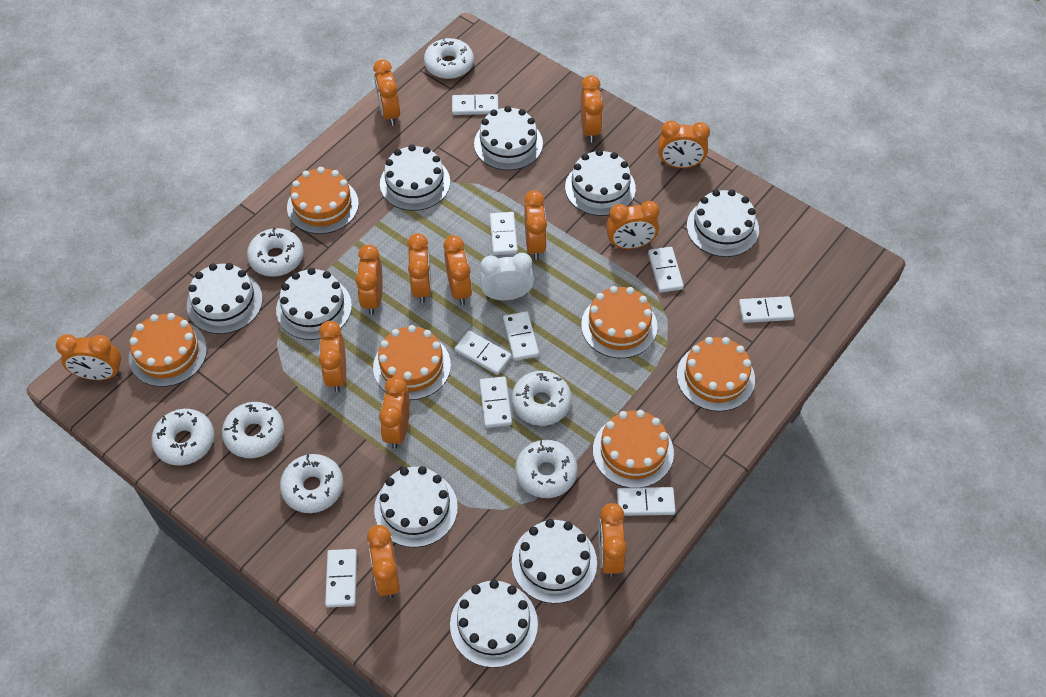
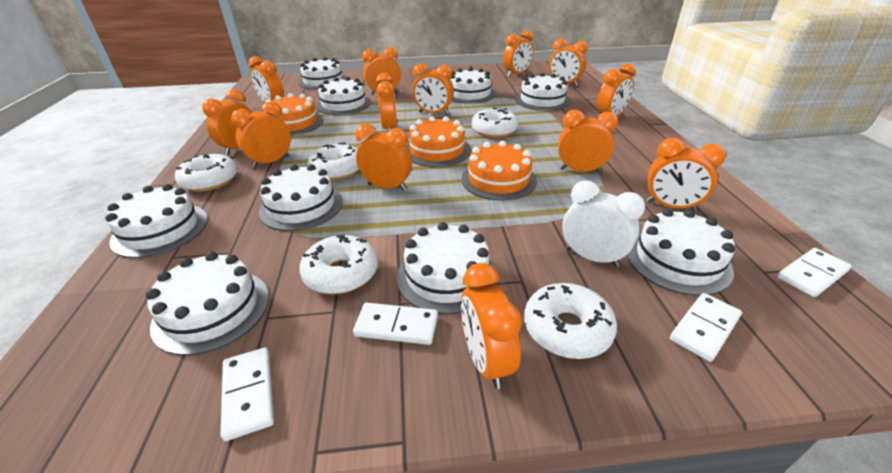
orange cake: 6 -> 3
white domino: 9 -> 4
white donut: 7 -> 5

